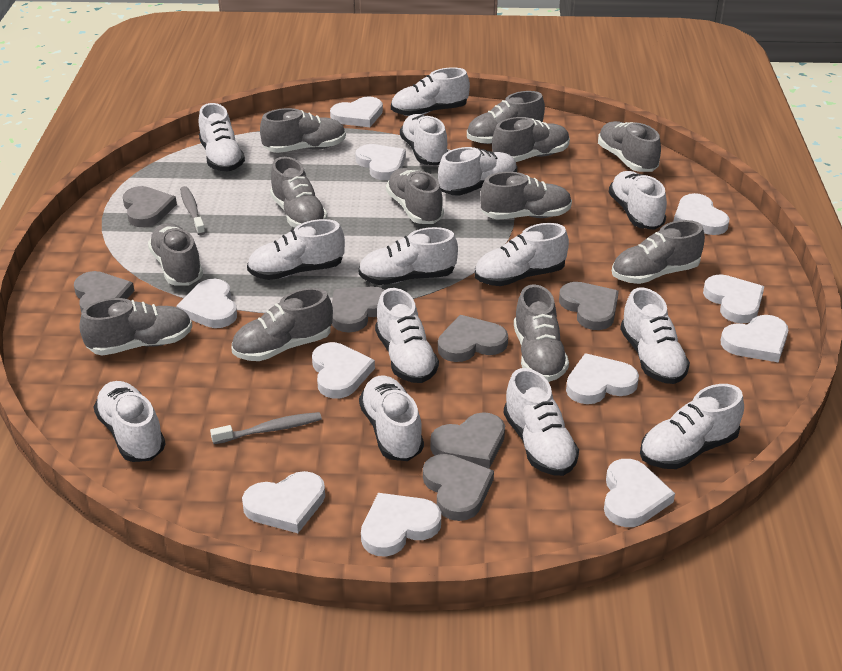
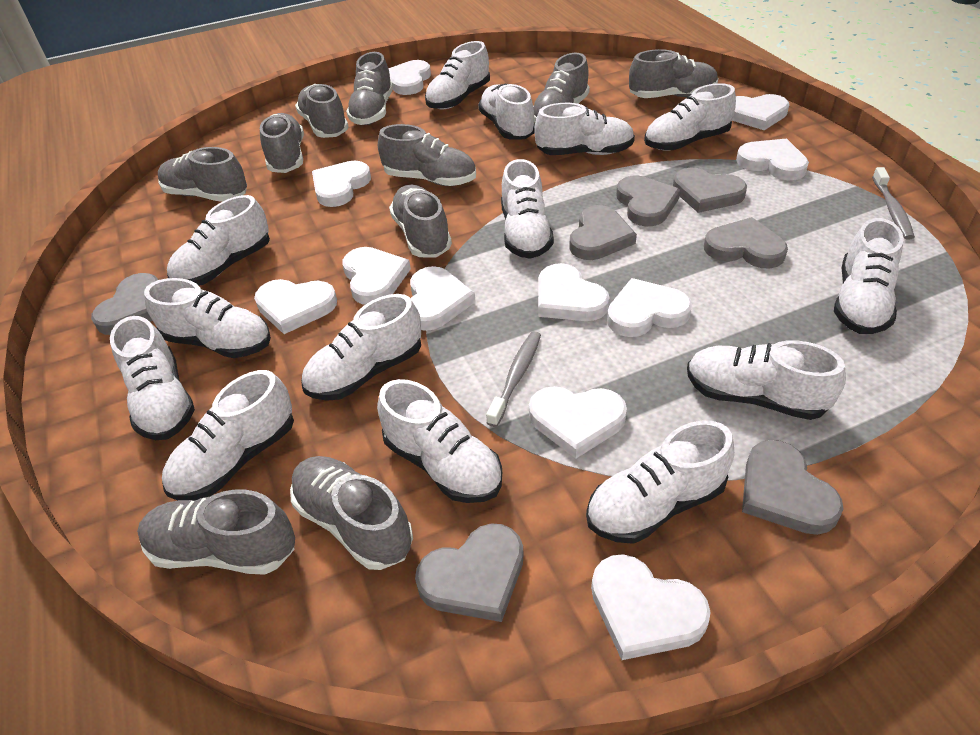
grey shoe: 12 -> 10

